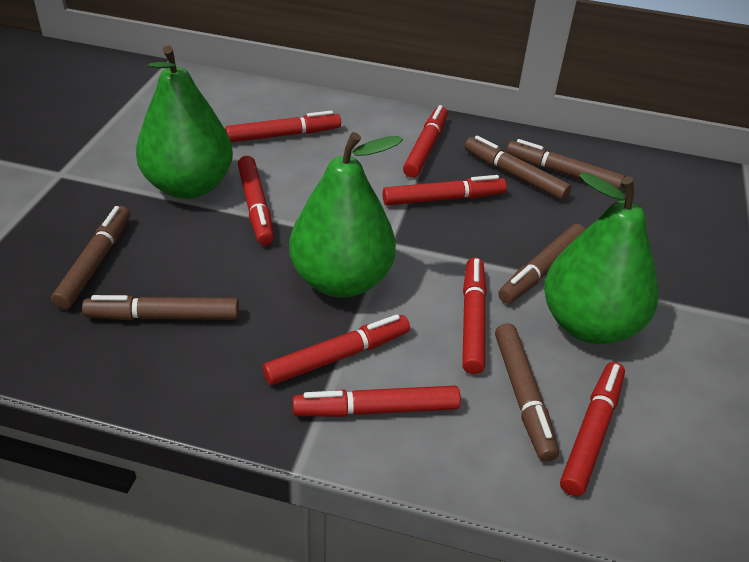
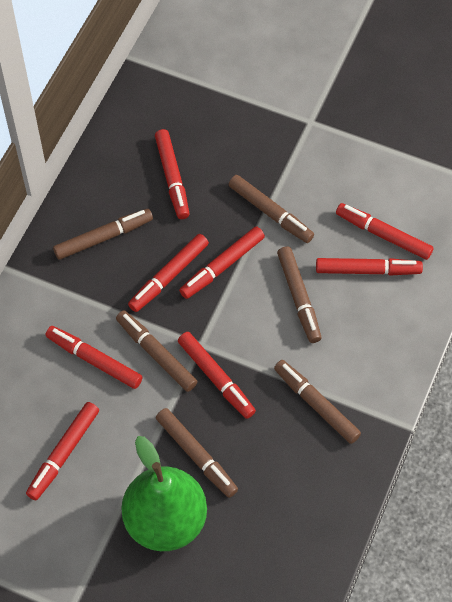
green pear: 3 -> 1

